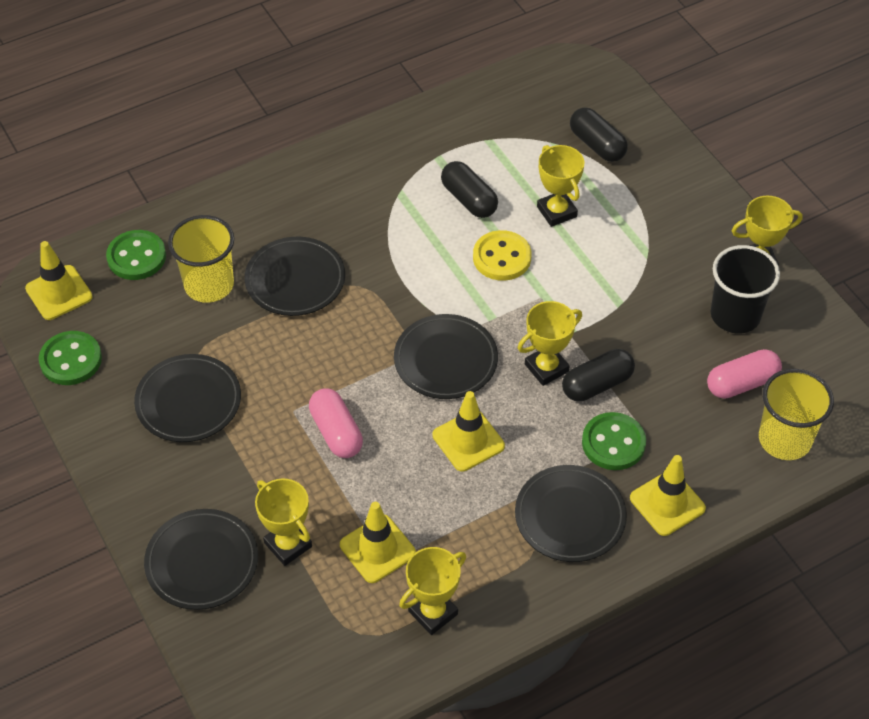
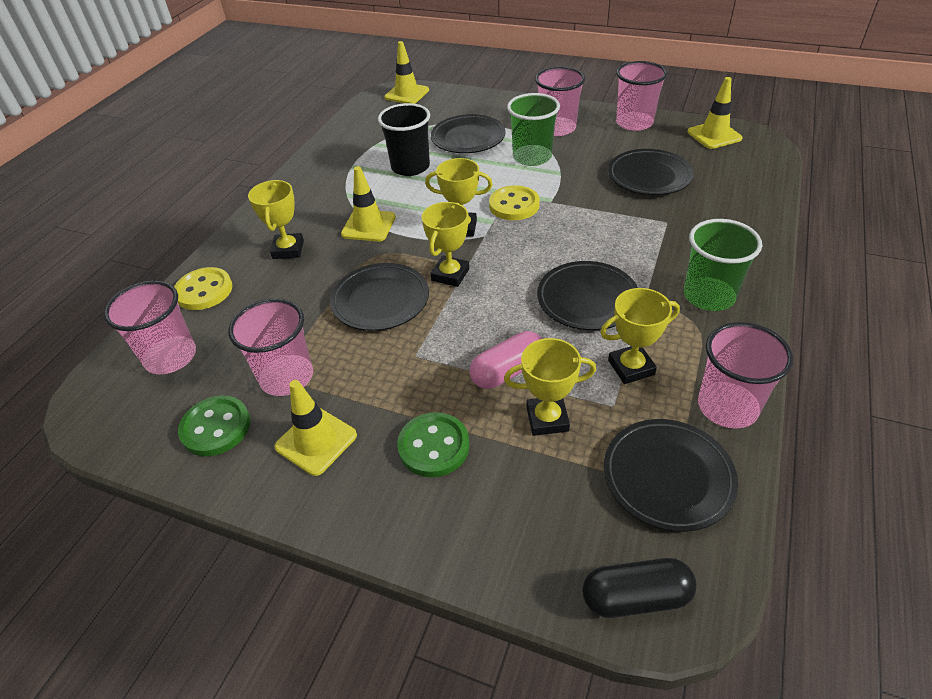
black capsule: 3 -> 1
green button: 3 -> 2
green cup: 0 -> 2
pink capsule: 2 -> 1
pink cup: 0 -> 5
yellow button: 1 -> 2
yellow cup: 2 -> 0

